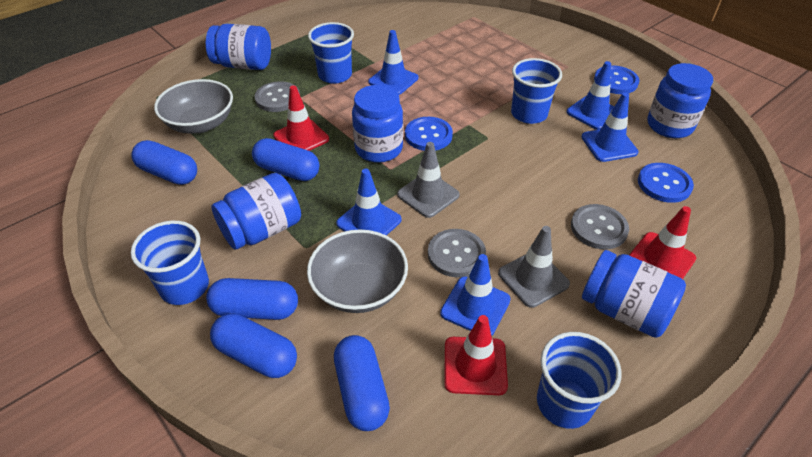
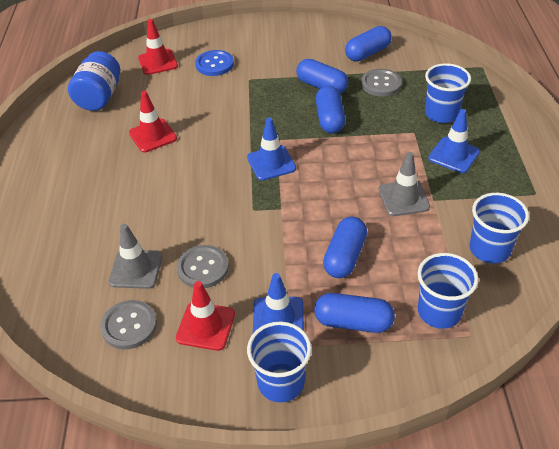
blue button: 3 -> 1
blue jar: 5 -> 1
blue traffic cone: 5 -> 3
grey bowl: 2 -> 0

